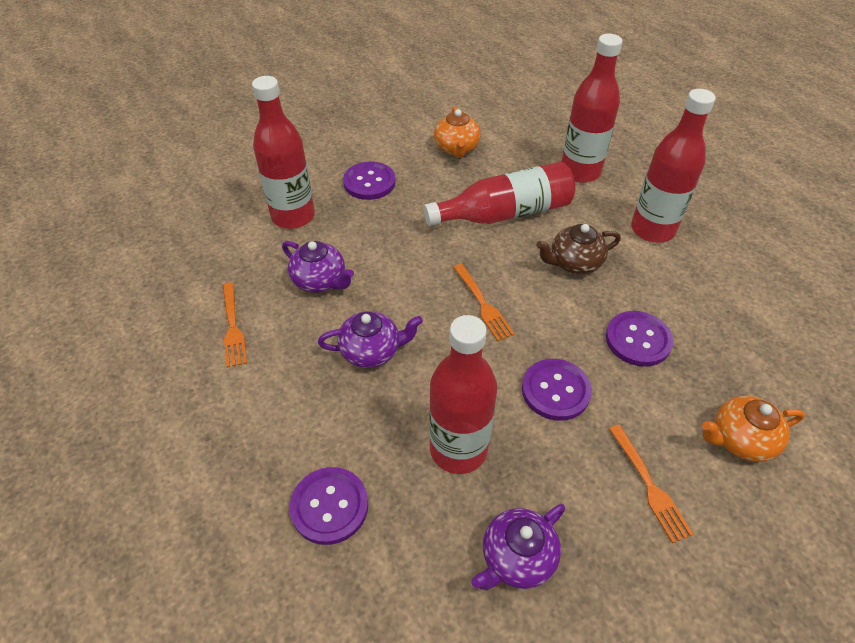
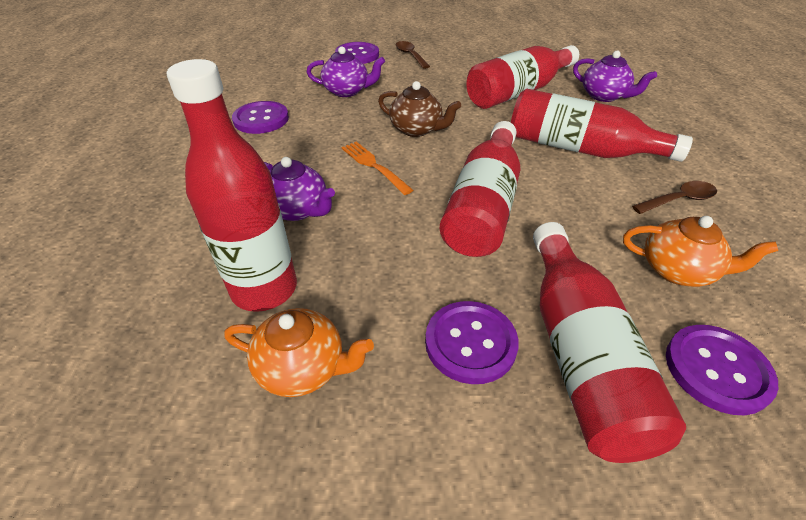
brown spoon: 0 -> 2
orange fork: 3 -> 1

